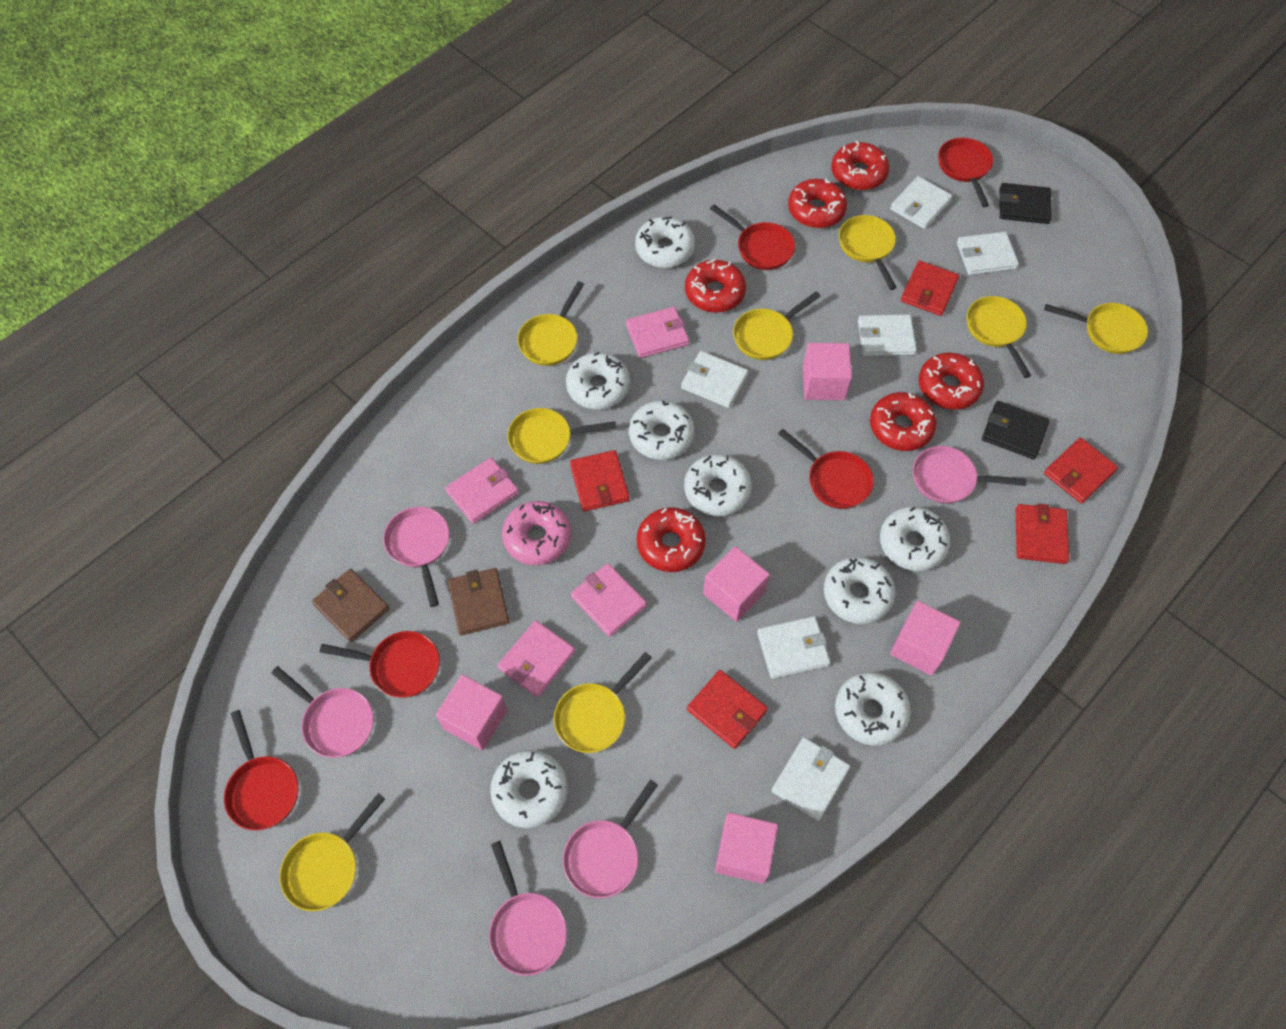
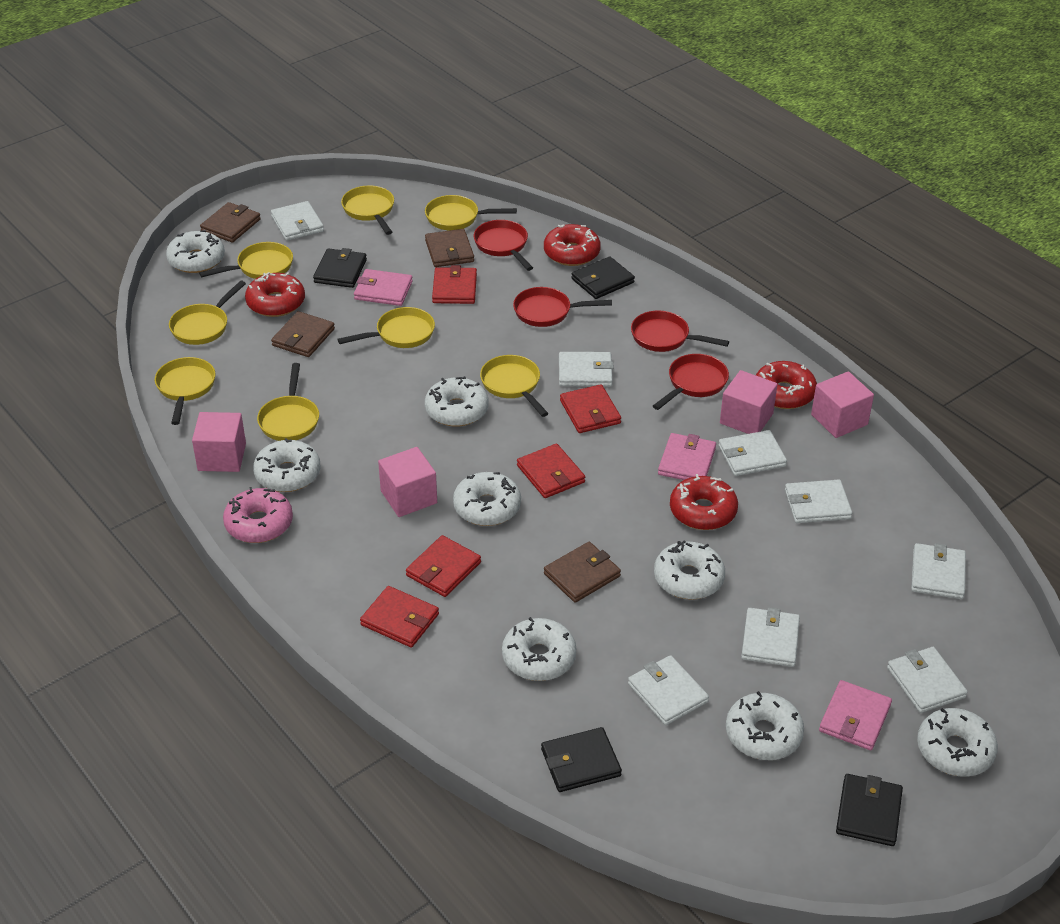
black wallet: 2 -> 4
brown wallet: 2 -> 4
pink cube: 5 -> 4
pink pan: 5 -> 0
pink wallet: 4 -> 3
red donut: 6 -> 4
red pan: 5 -> 4
white wallet: 6 -> 8

